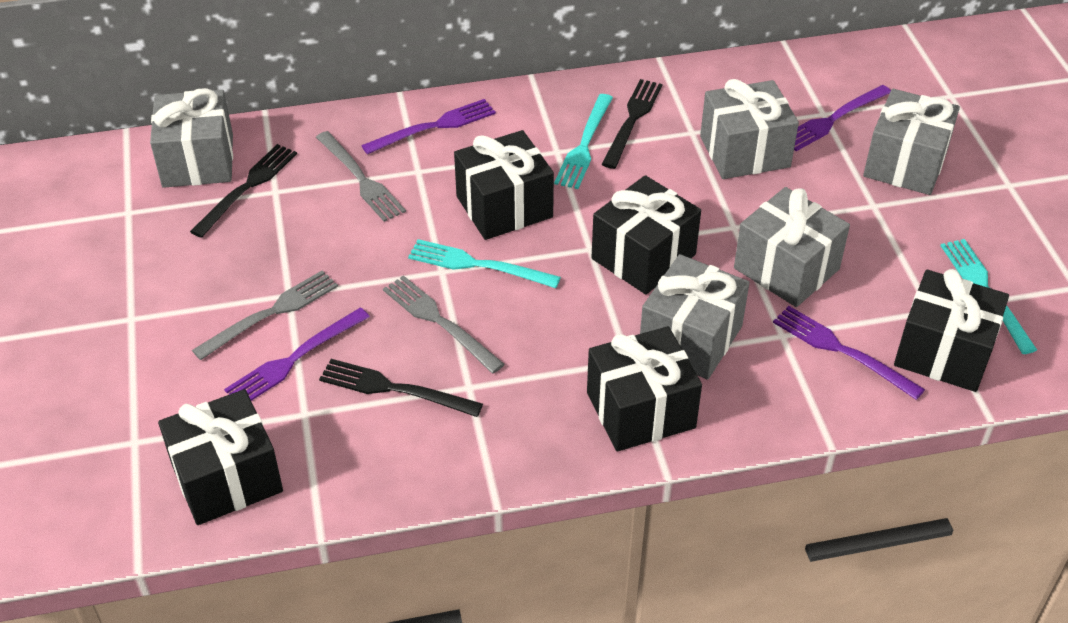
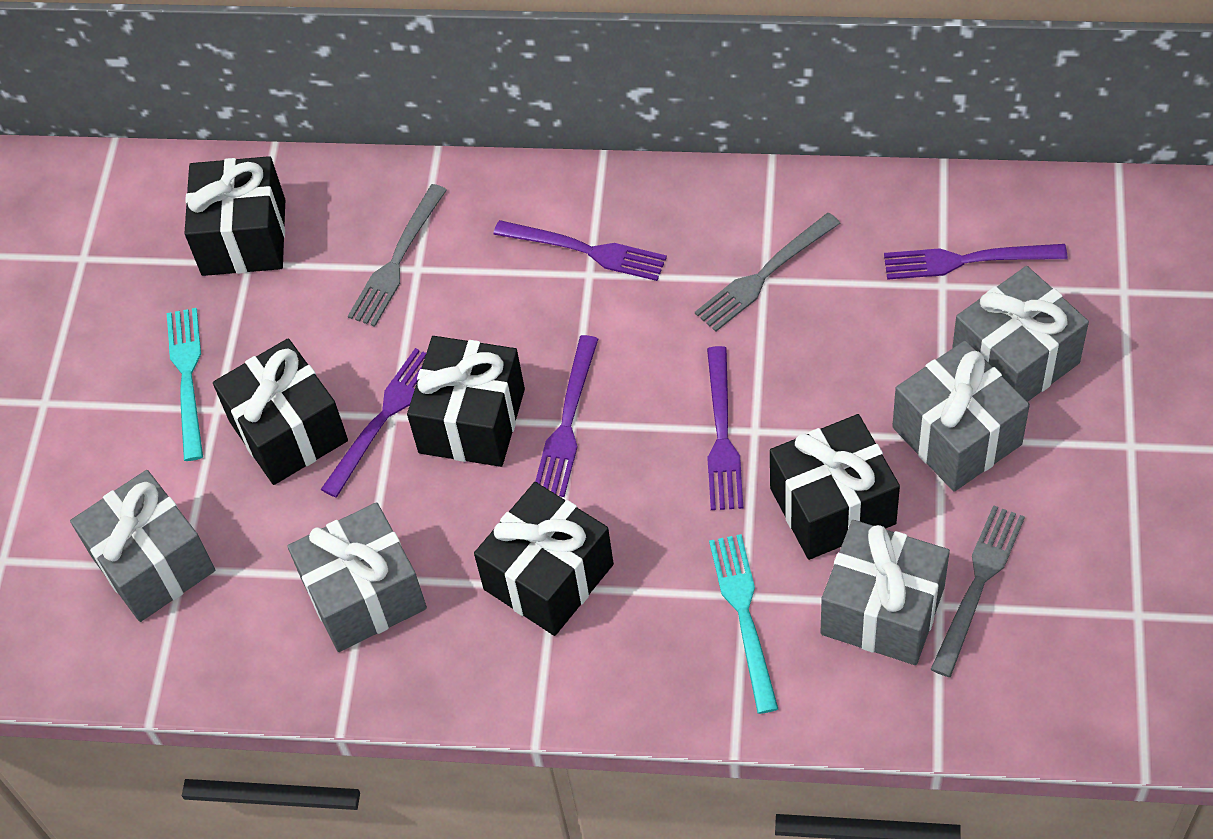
black fork: 3 -> 0
purple fork: 4 -> 5
turquoise fork: 3 -> 2

